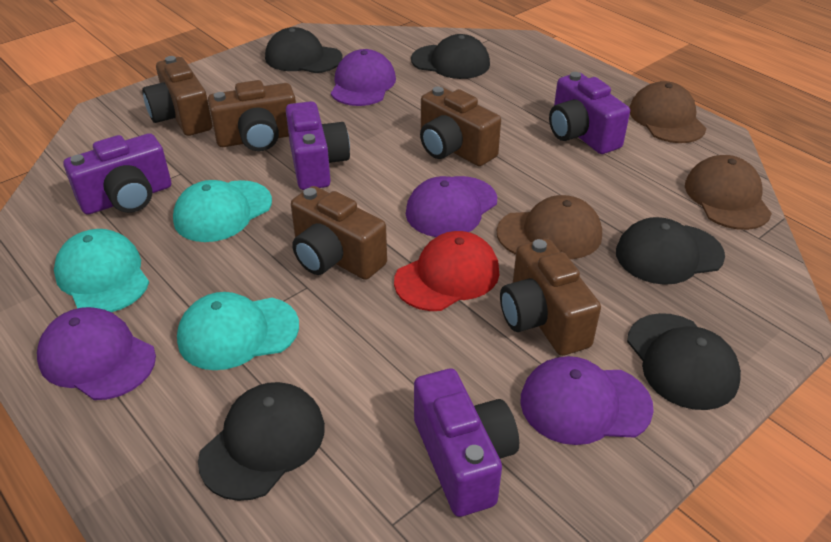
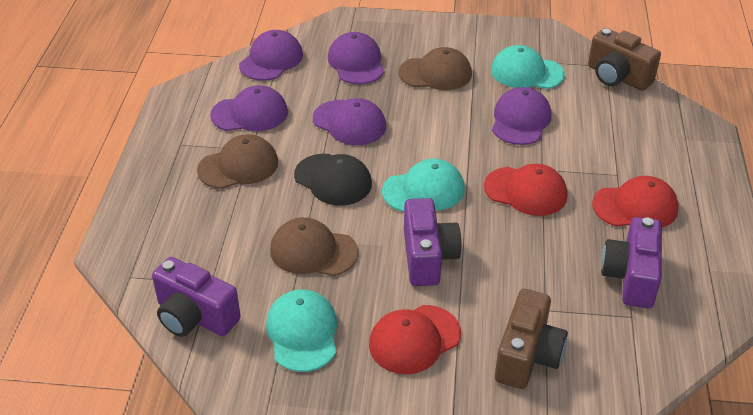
black cap: 5 -> 1
brown camera: 5 -> 2
purple camera: 4 -> 3
purple cap: 4 -> 5
red cap: 1 -> 3

